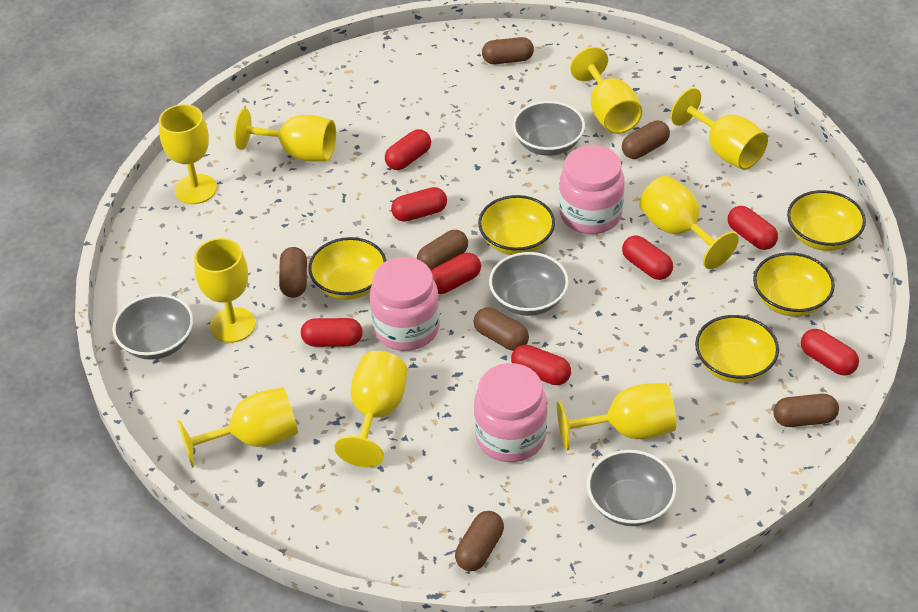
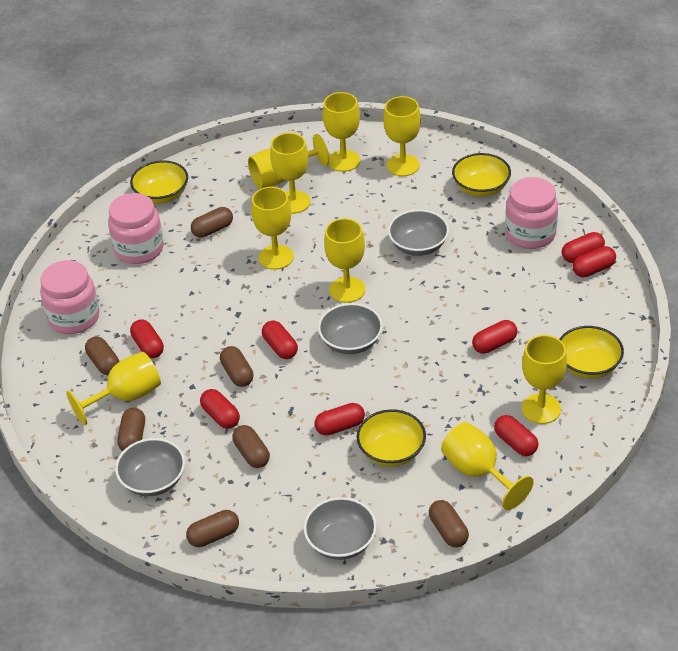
yellow bowl: 5 -> 4

